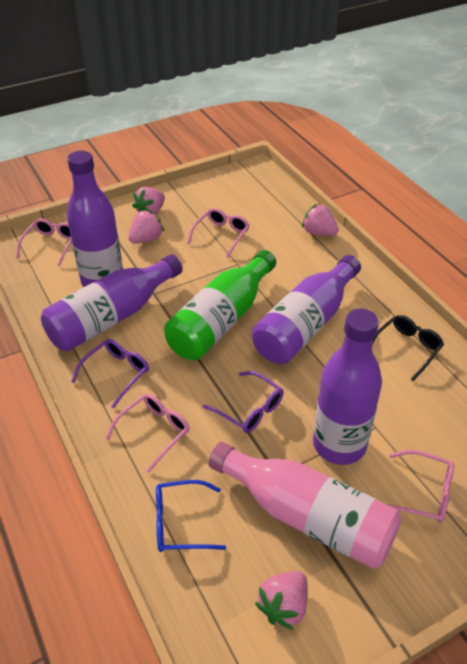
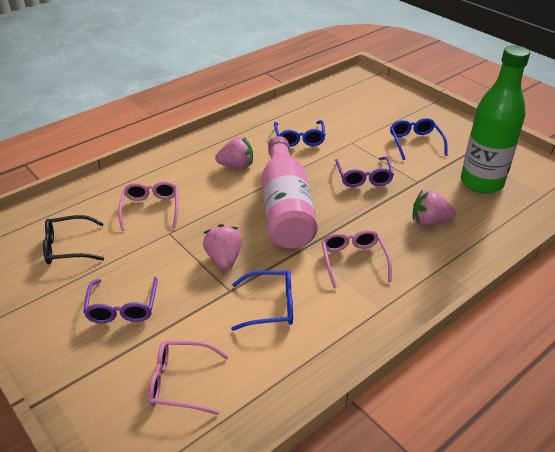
blue glasses: 1 -> 3
pink glasses: 4 -> 3
pink strawberry: 4 -> 3
purple bottle: 4 -> 0

